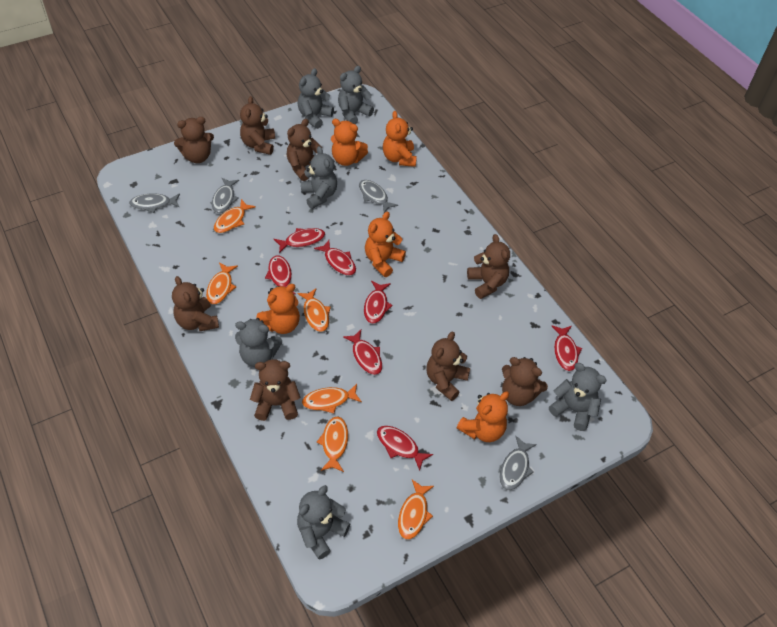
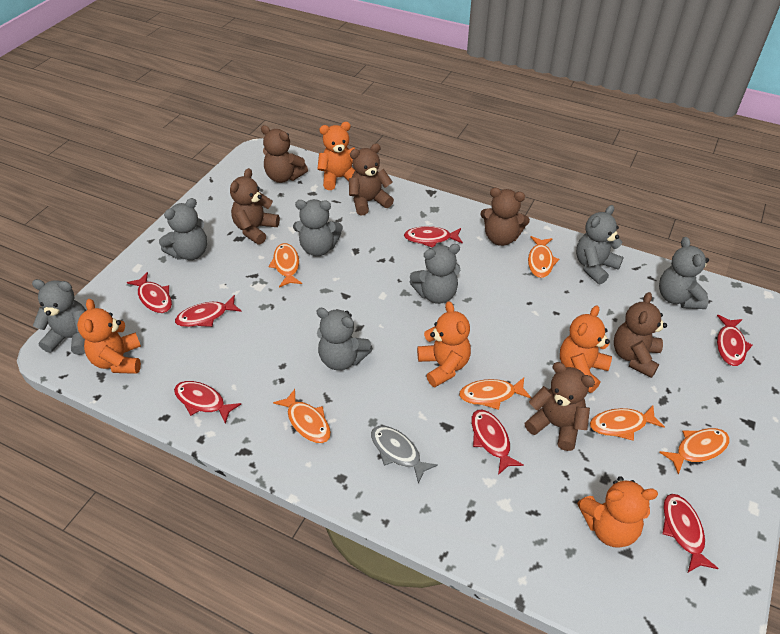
brown teddy bear: 8 -> 6
grey fish: 4 -> 1
grey teddy bear: 6 -> 7

